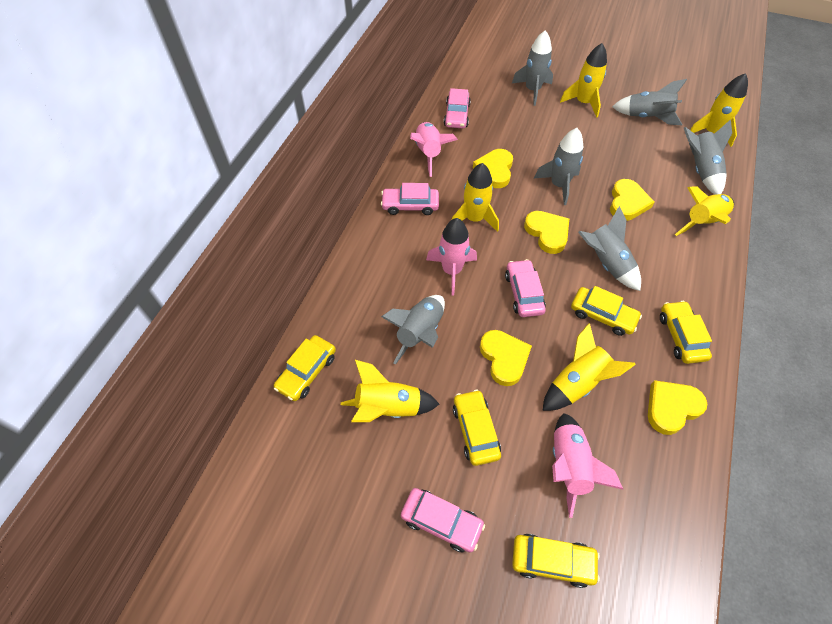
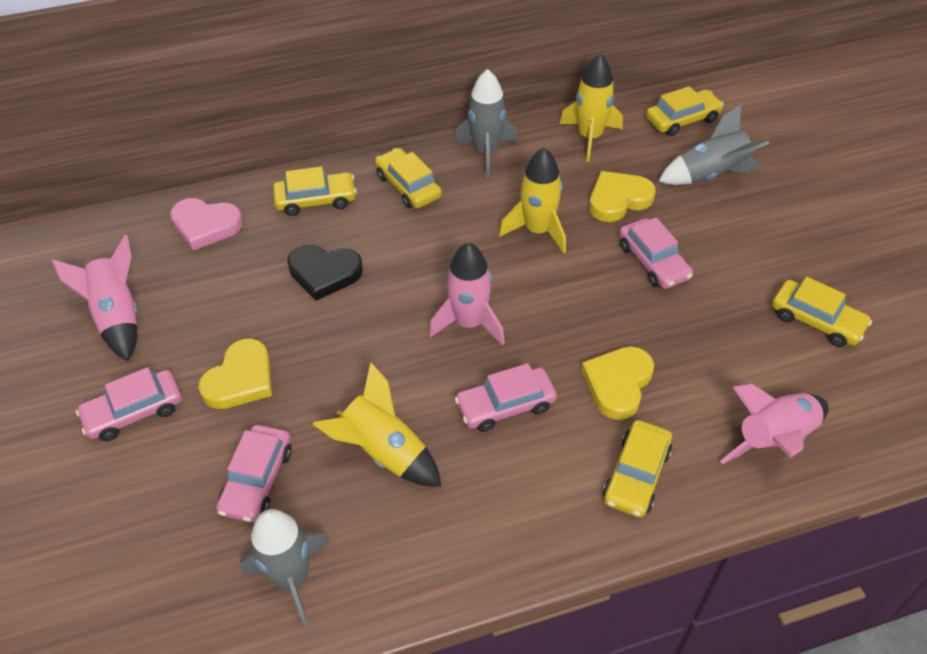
black heart: 0 -> 1
grey rocket: 6 -> 3
pink heart: 0 -> 1
yellow heart: 5 -> 3
yellow rocket: 6 -> 3

